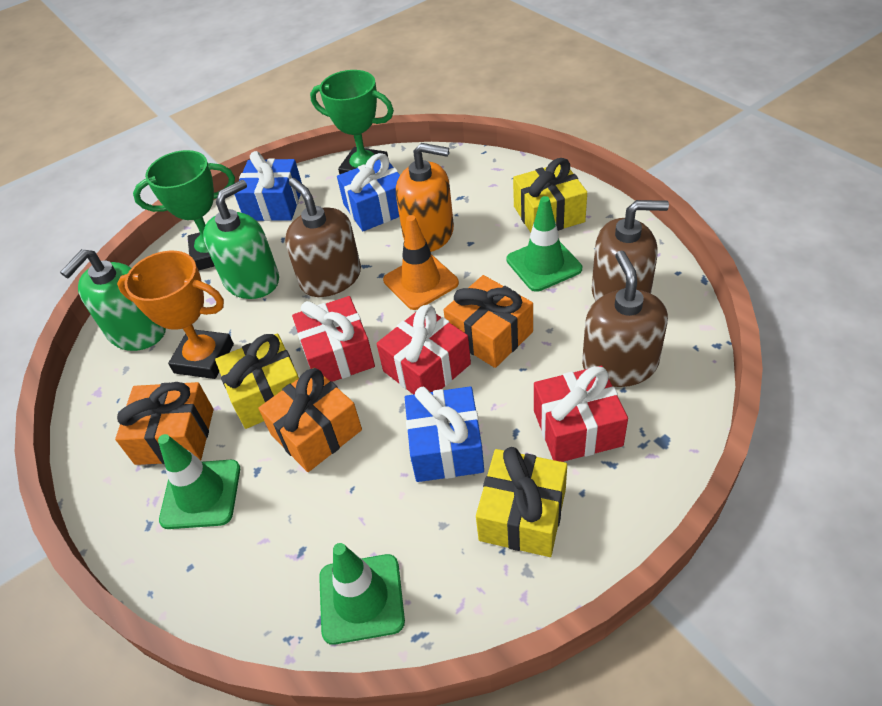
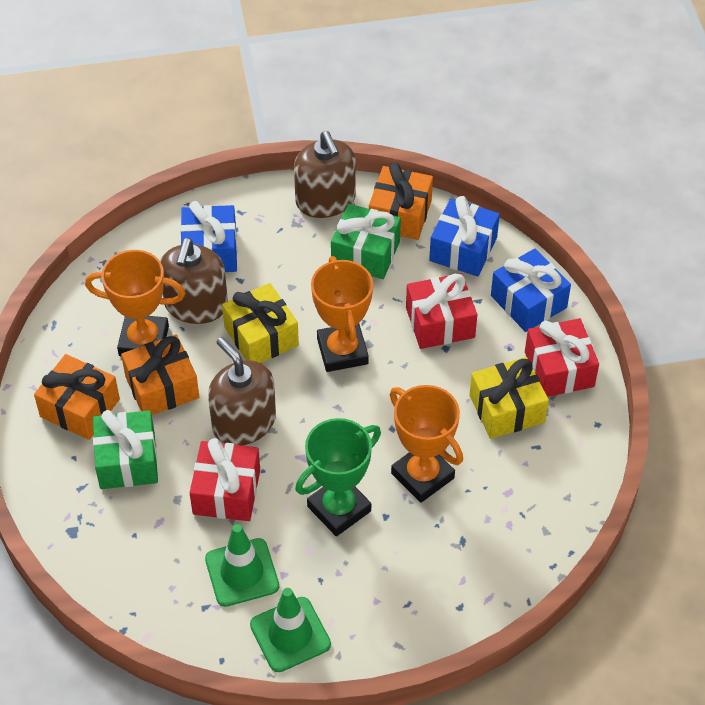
green gift: 0 -> 2
green soap dispenser: 2 -> 0
green traffic cone: 3 -> 2
green trophy: 2 -> 1
orange soap dispenser: 1 -> 0
orange traffic cone: 1 -> 0
orange trophy: 1 -> 3
yellow gift: 3 -> 2

